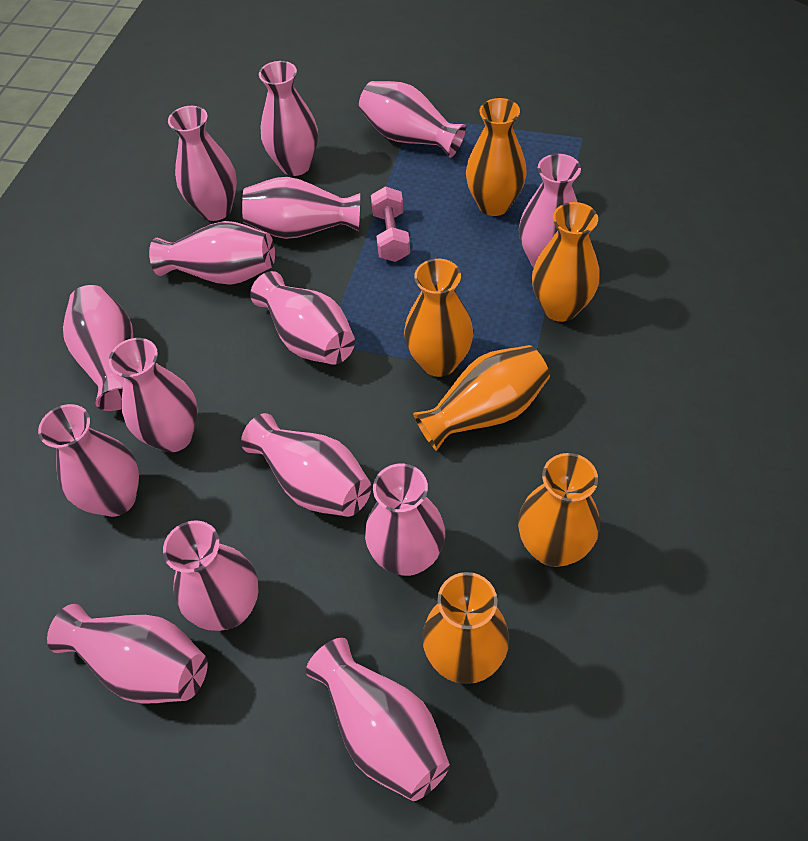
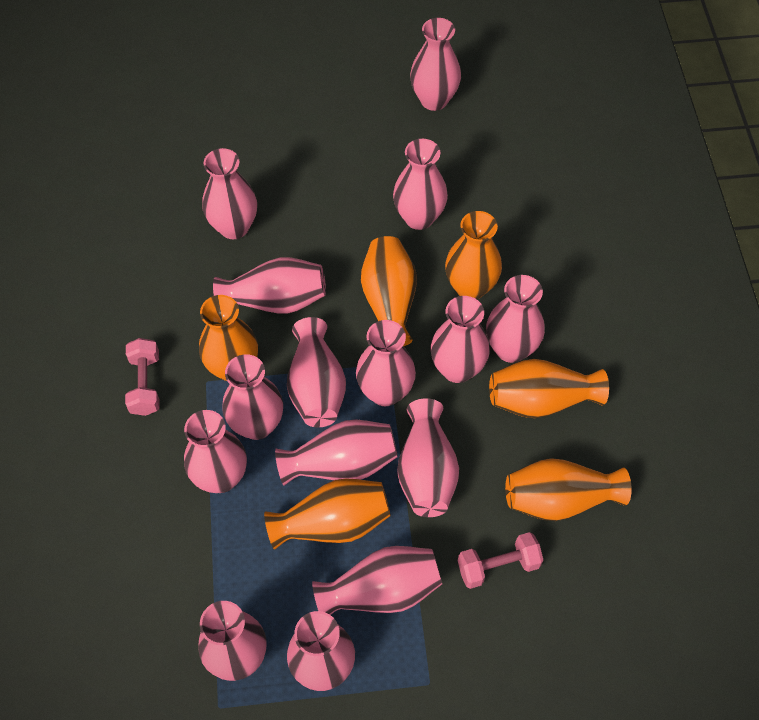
pink dumbbell: 1 -> 2

